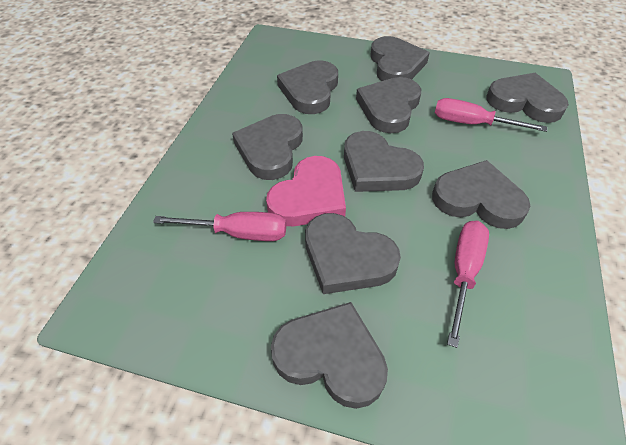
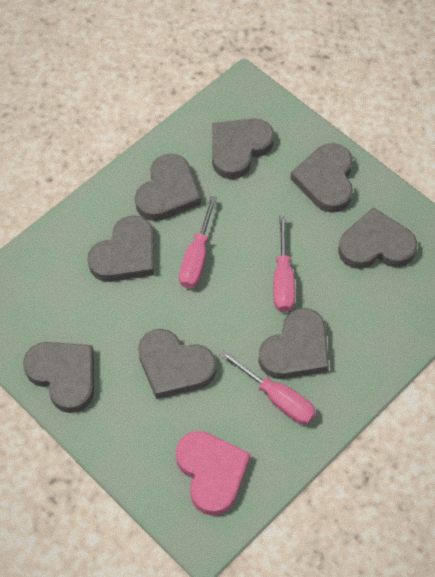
grey heart: 9 -> 8

